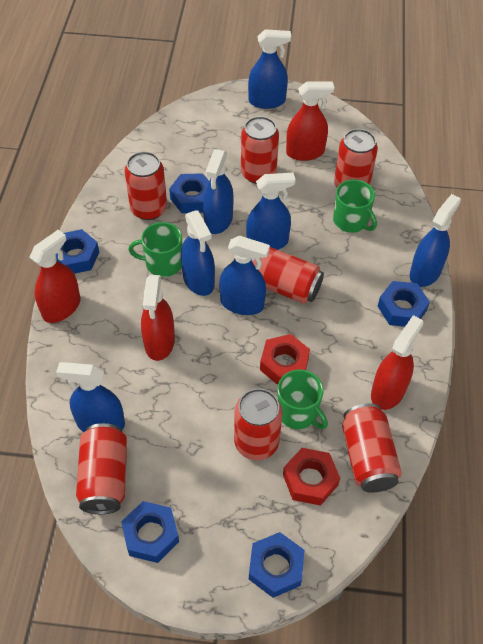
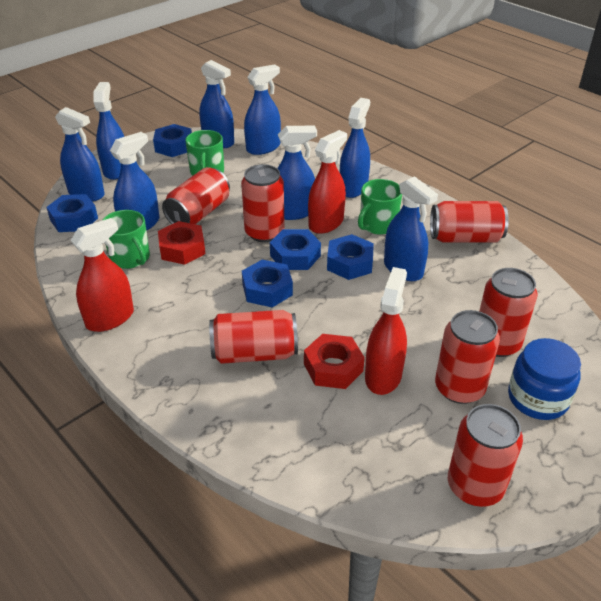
blue jar: 0 -> 1
blue spray bottle: 7 -> 8
red spray bottle: 4 -> 3

